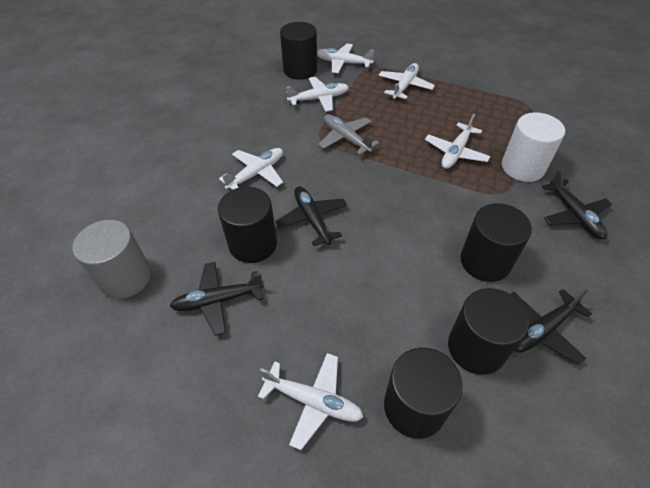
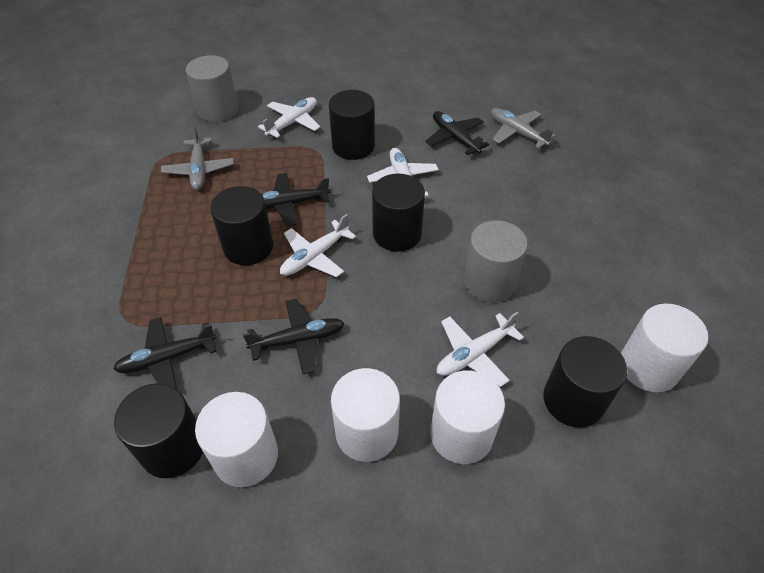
grey cylinder: 1 -> 2
grey plane: 1 -> 2
white cylinder: 1 -> 4
white plane: 6 -> 4

